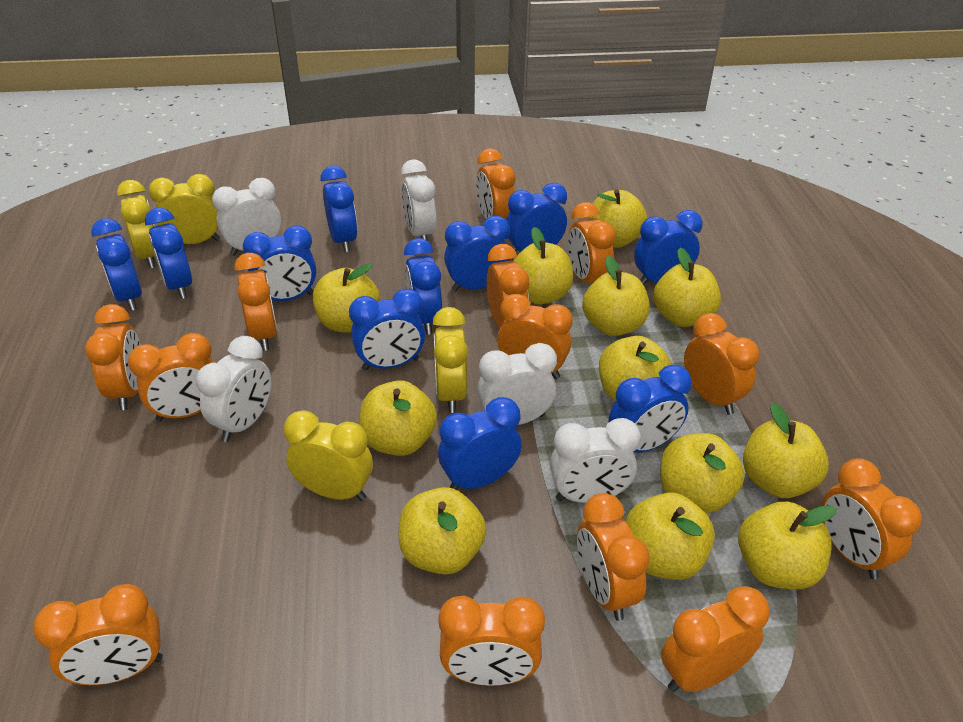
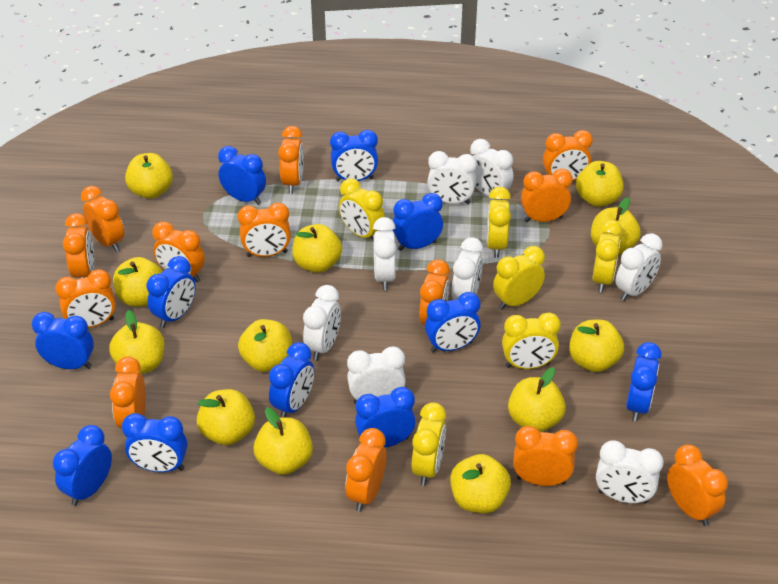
white clock: 5 -> 8
yellow clock: 4 -> 6

